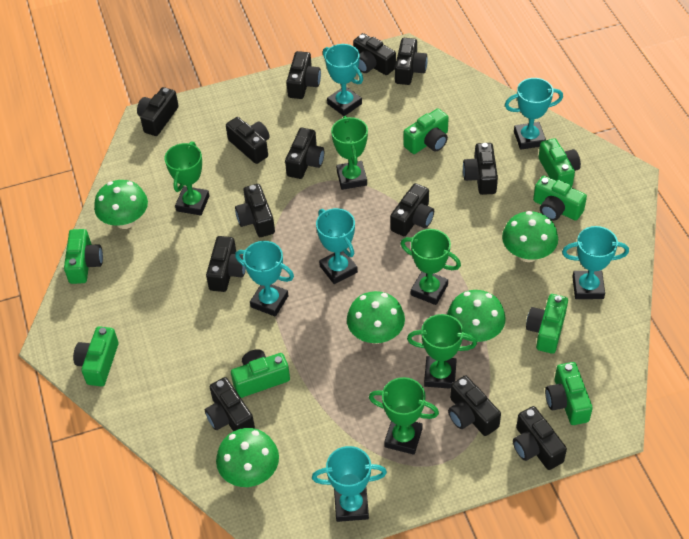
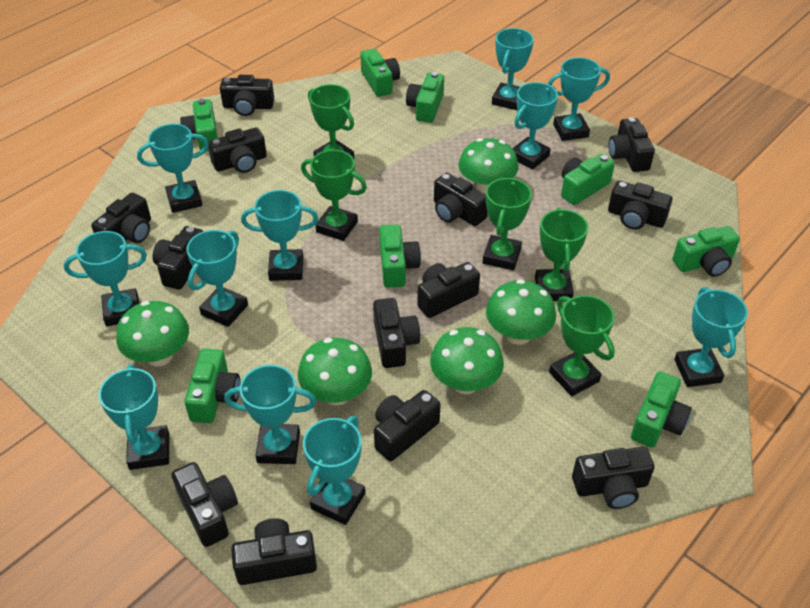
turquoise trophy: 6 -> 11

